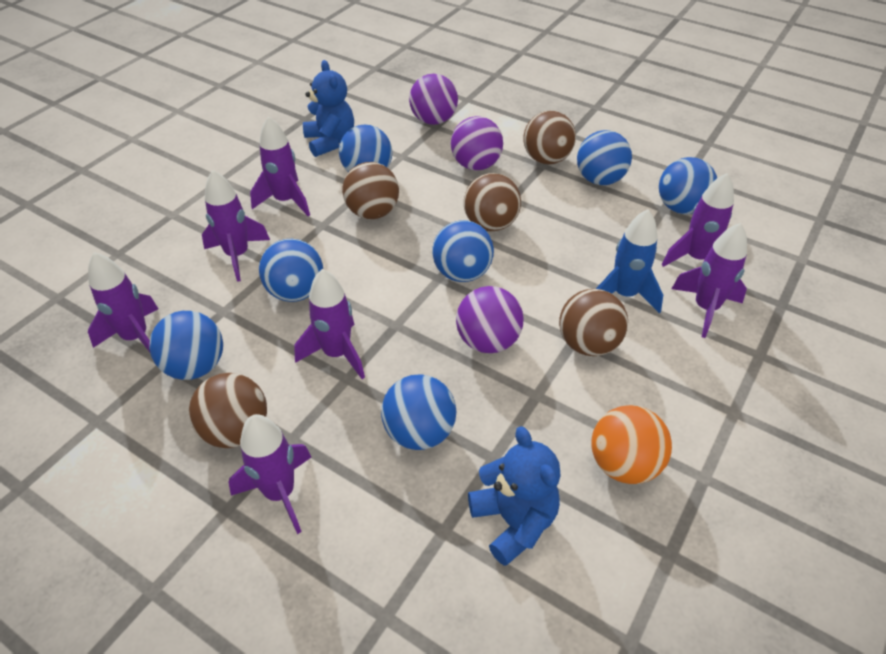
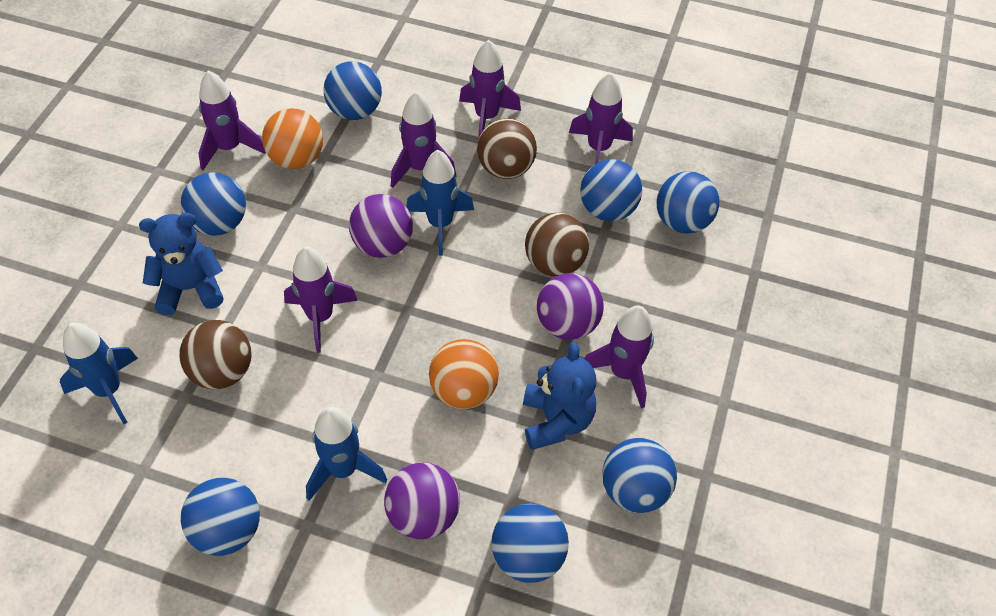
blue rocket: 1 -> 3
brown ball: 5 -> 3
orange ball: 1 -> 2
purple rocket: 7 -> 6

